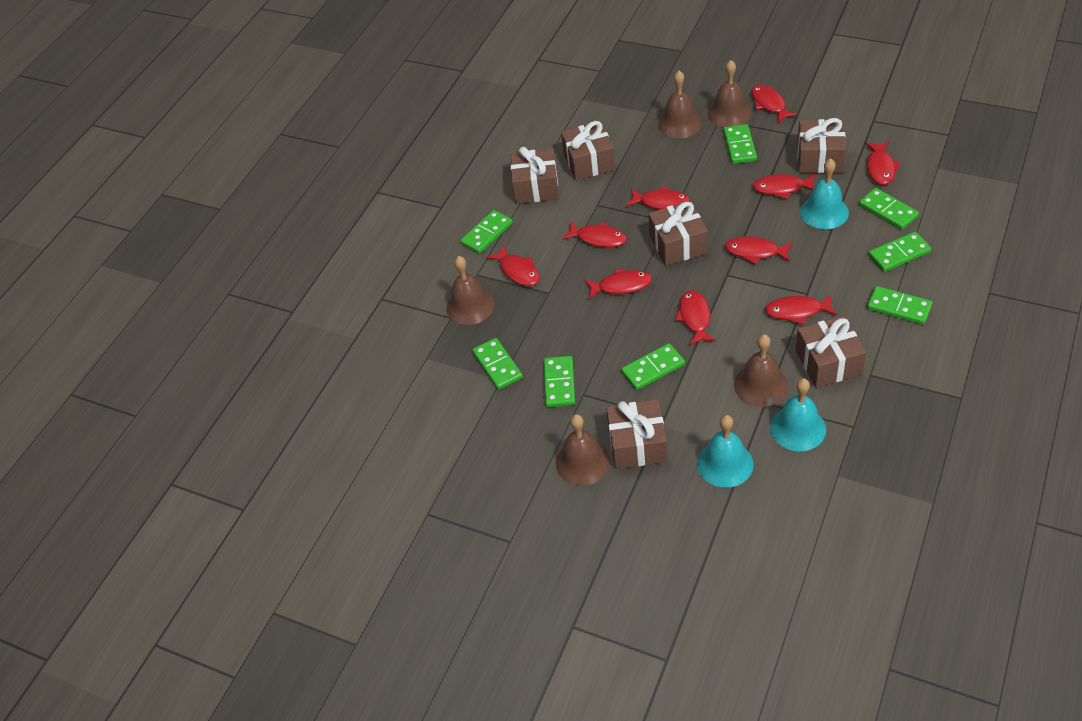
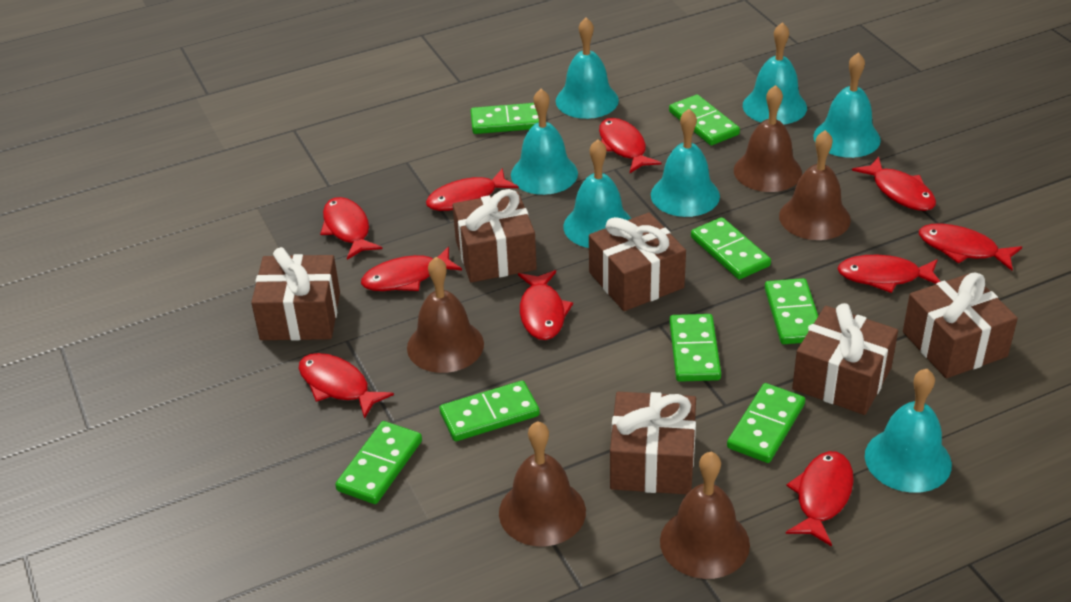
turquoise bell: 3 -> 7

